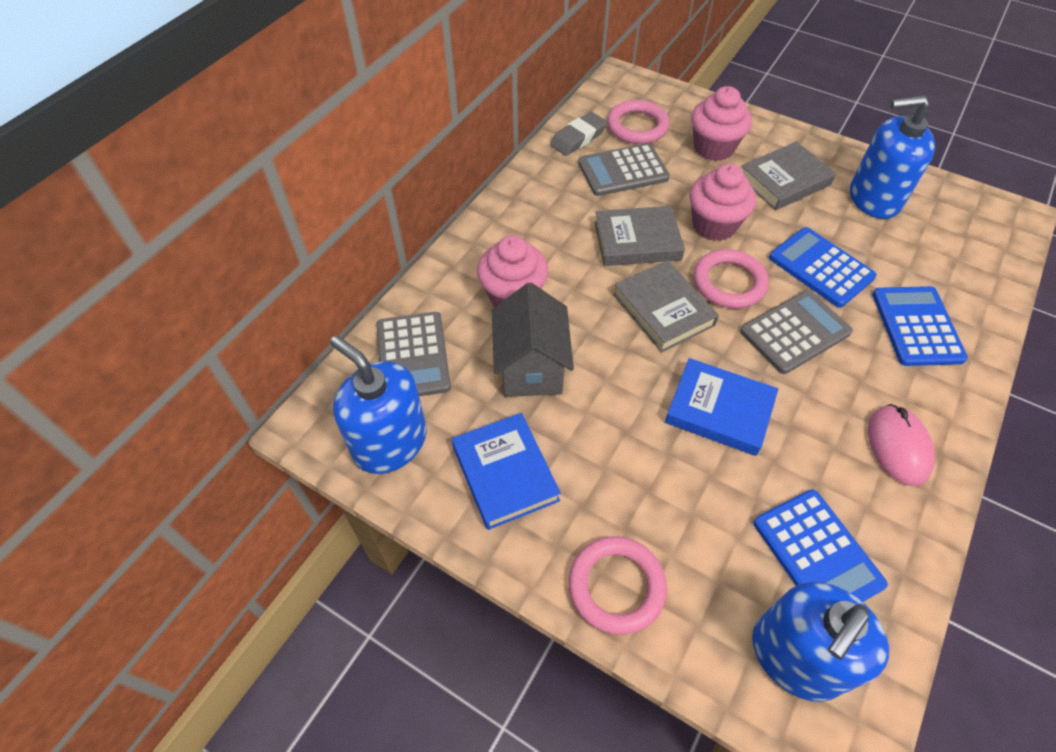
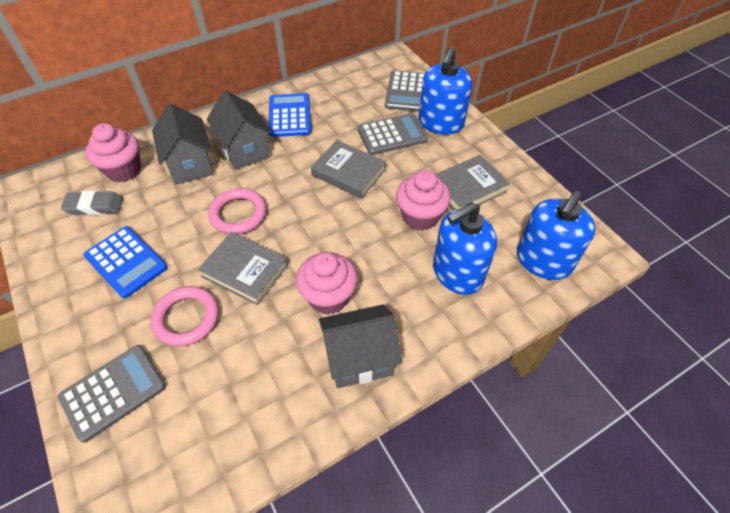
blue book: 2 -> 0
blue calculator: 3 -> 2
grey house: 1 -> 3
pink mouse: 1 -> 0
pink ring: 3 -> 2

